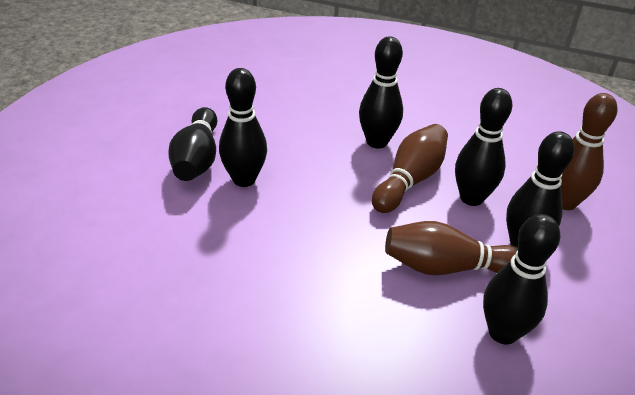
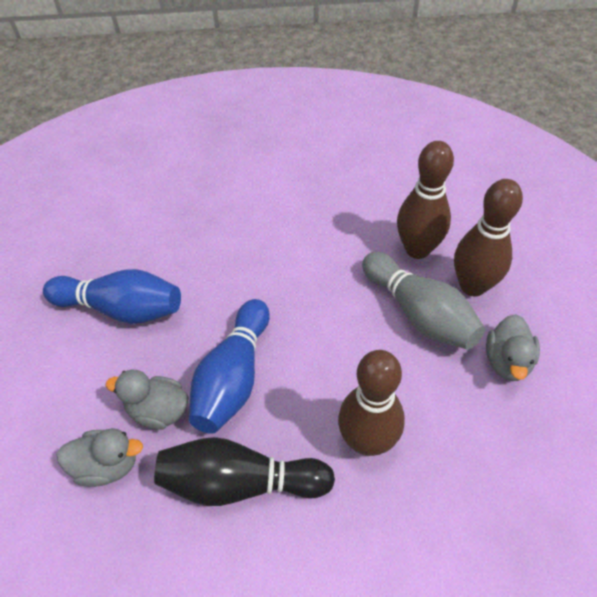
black bowling pin: 6 -> 1
blue bowling pin: 0 -> 2
grey bowling pin: 0 -> 1
grey duck: 0 -> 3

